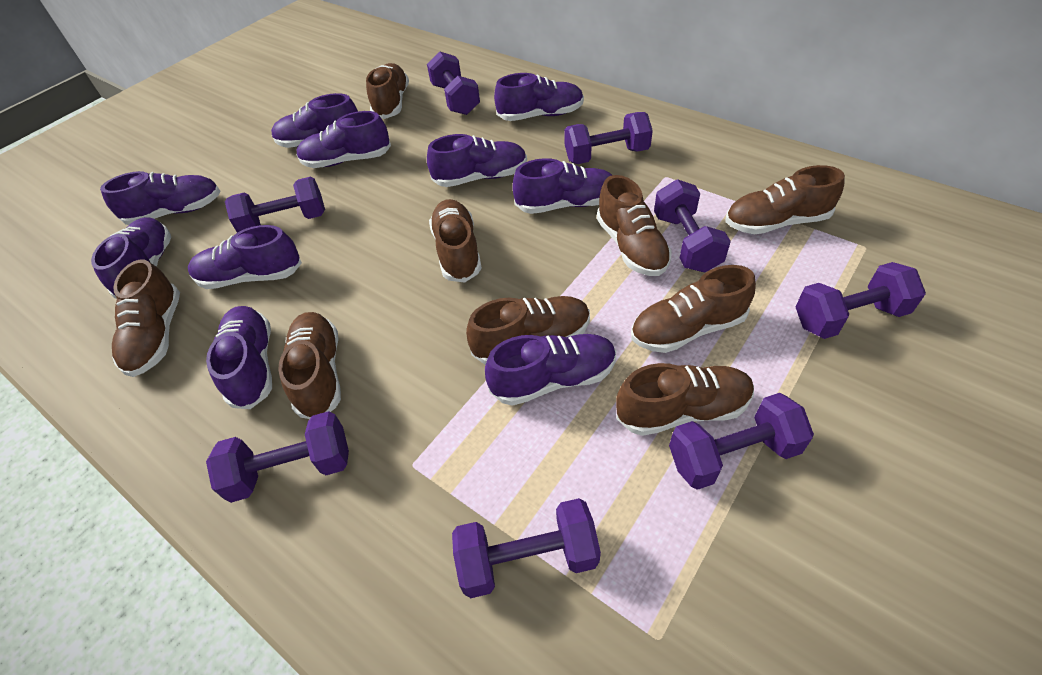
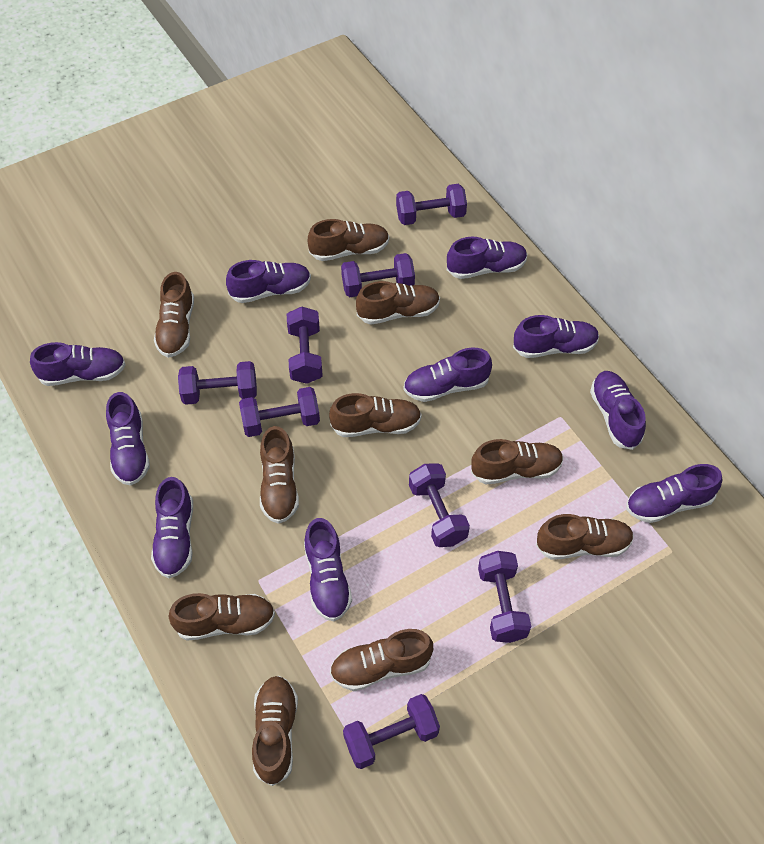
brown shoe: 9 -> 10

